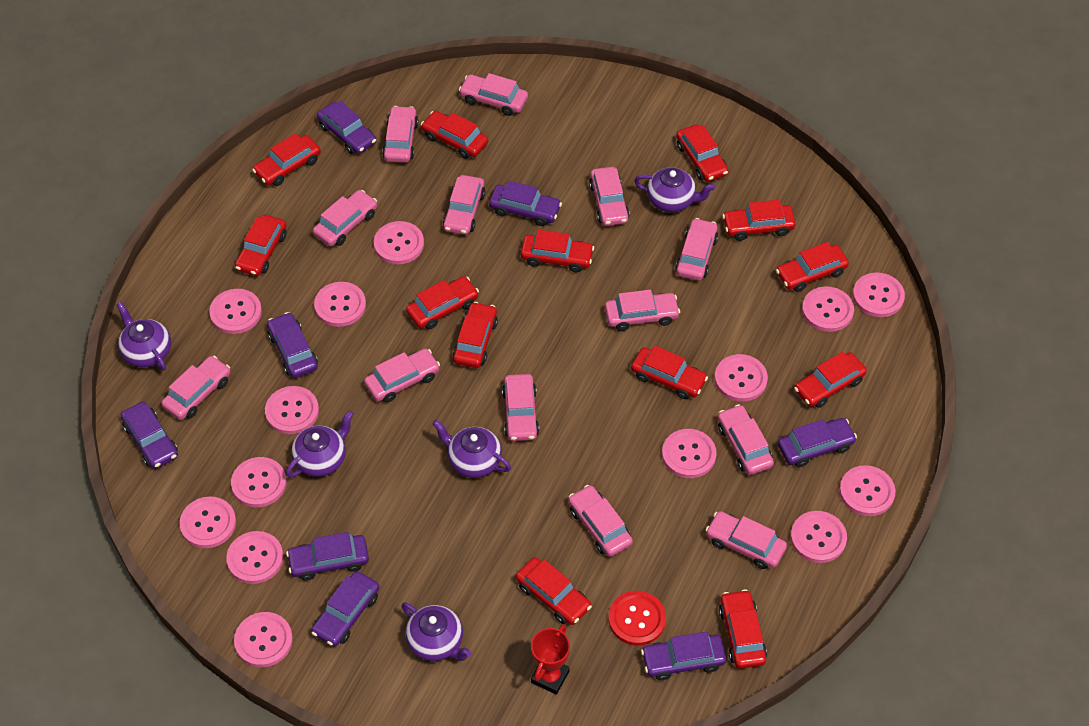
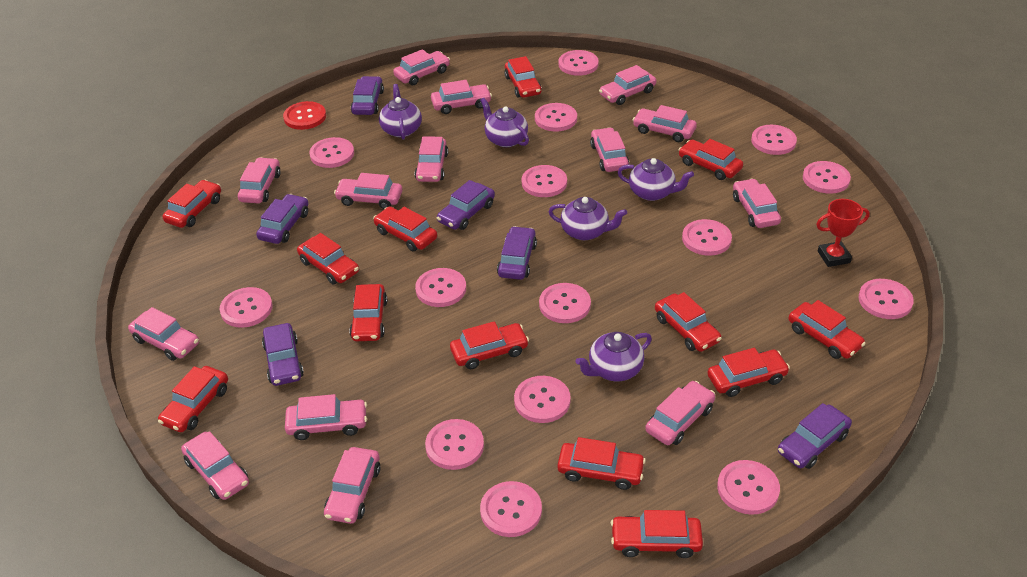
pink button: 14 -> 15
pink car: 13 -> 14
purple car: 8 -> 6

